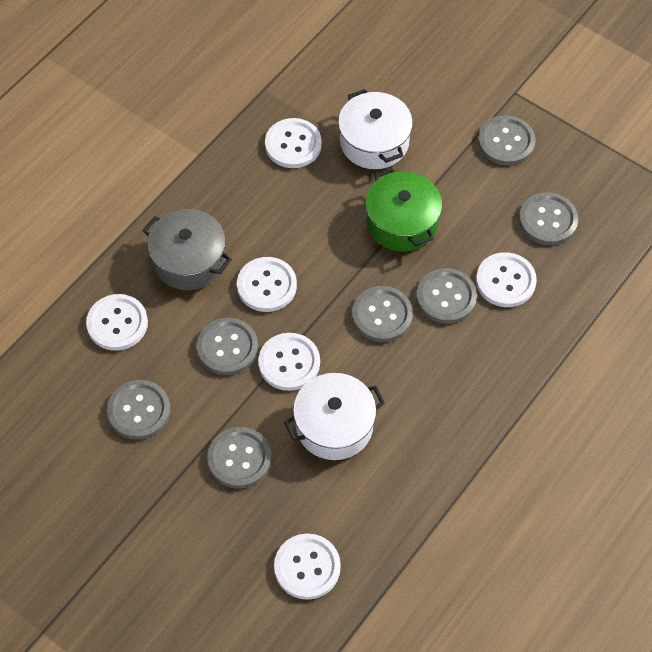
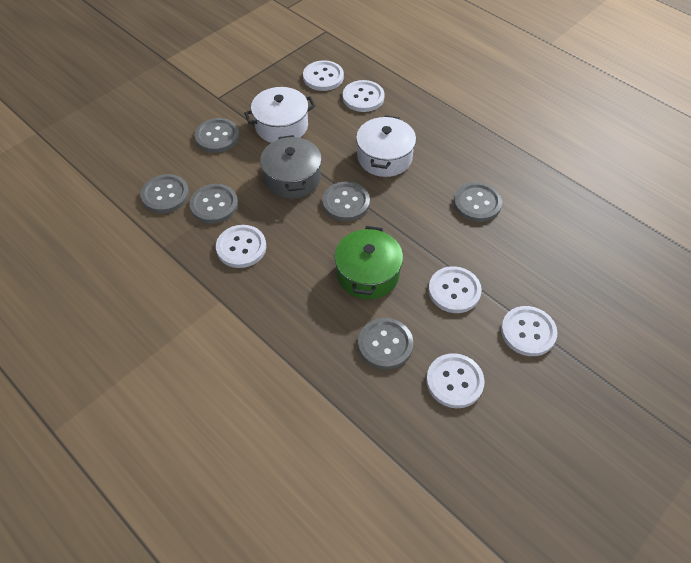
grey button: 7 -> 6

